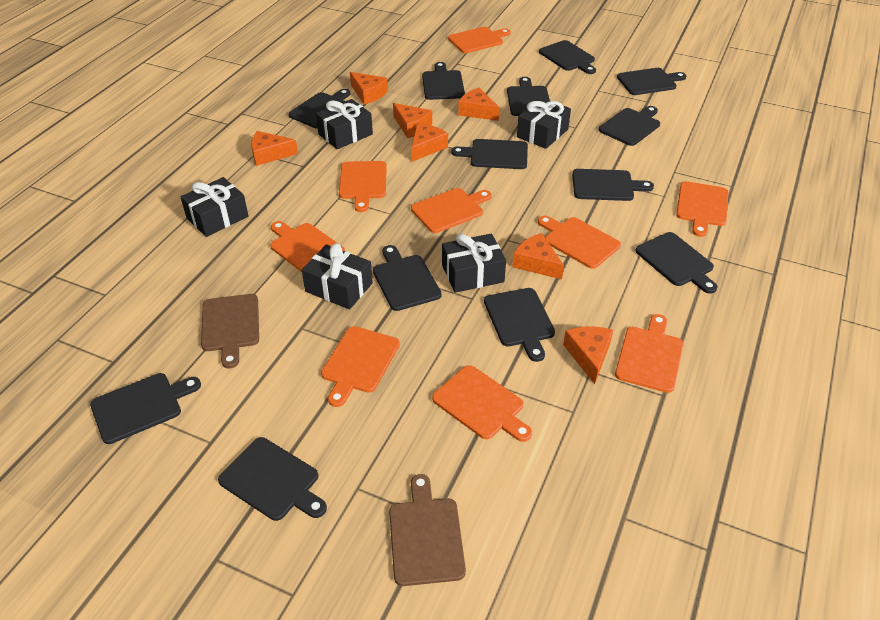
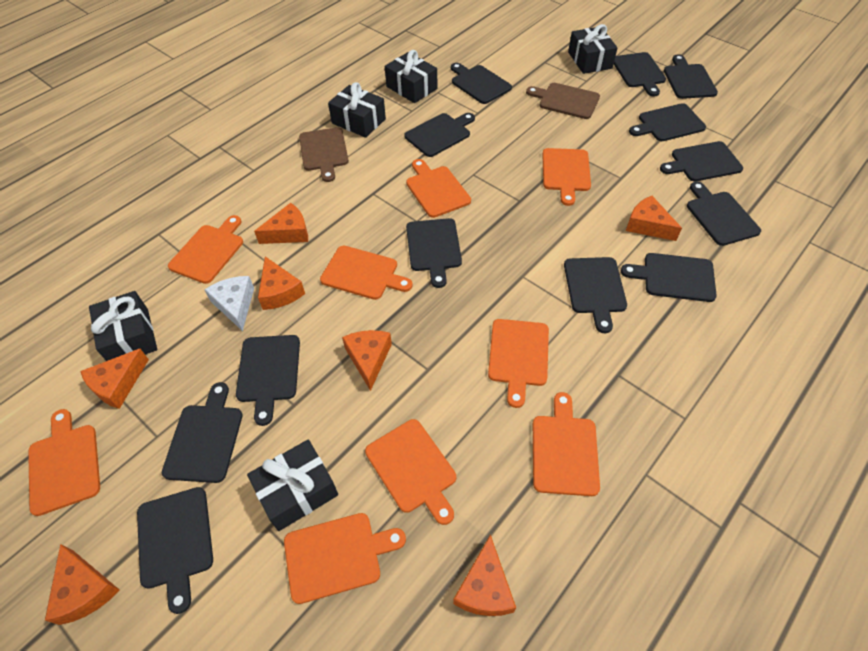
white cheese: 0 -> 1

